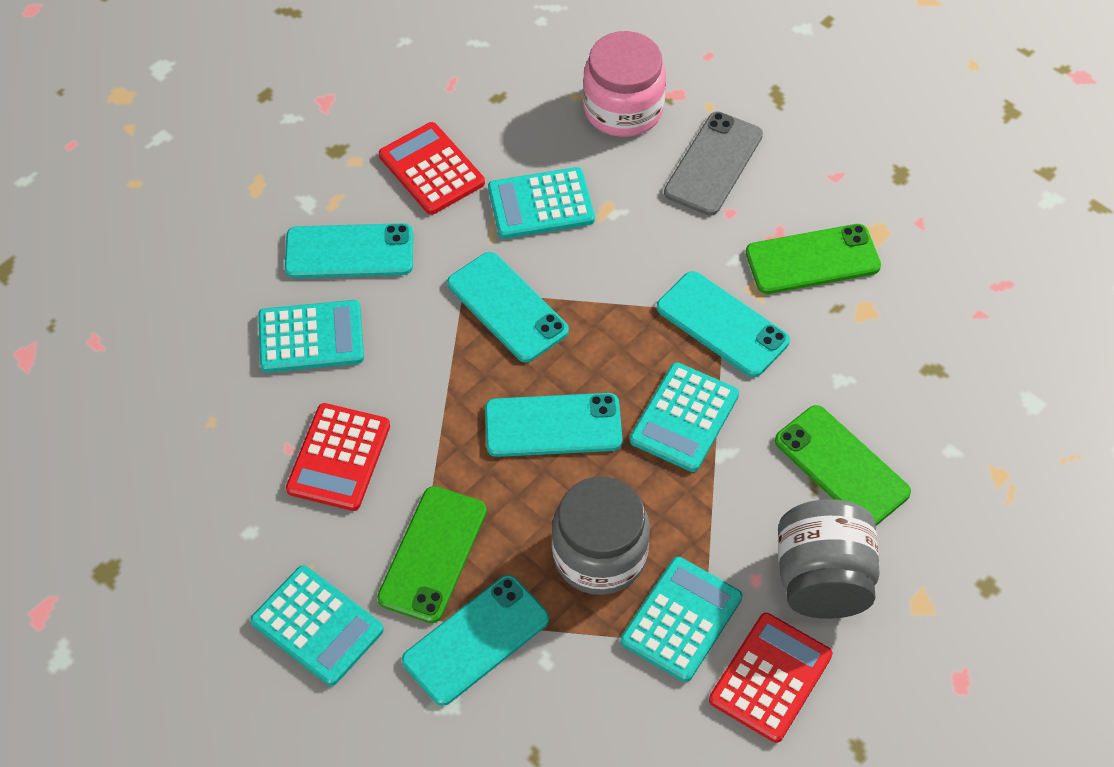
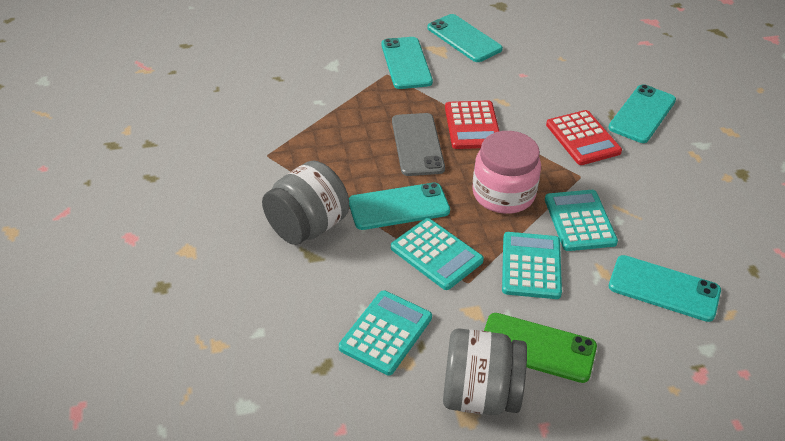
green phone: 3 -> 1
red calculator: 3 -> 2
turquoise calculator: 5 -> 4

